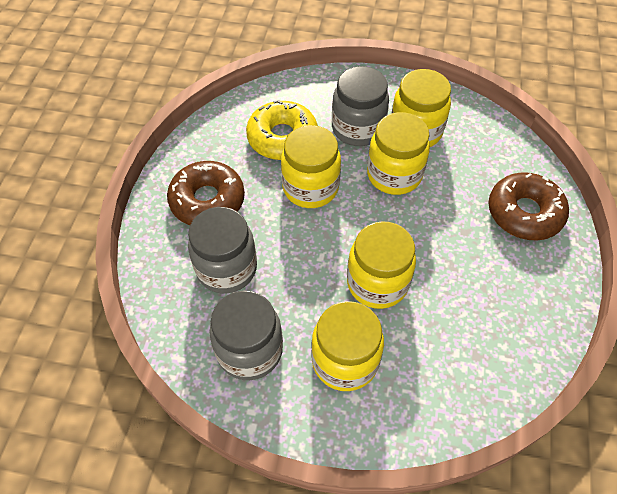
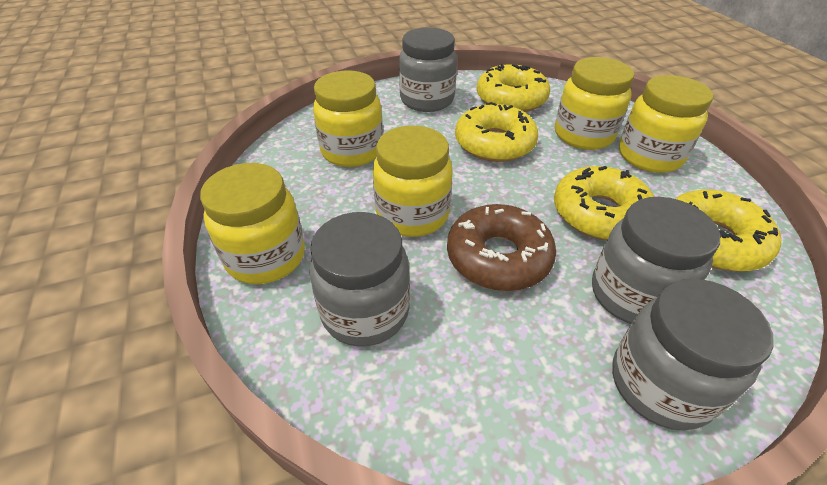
brown donut: 2 -> 1
grey jar: 3 -> 4
yellow donut: 1 -> 4

